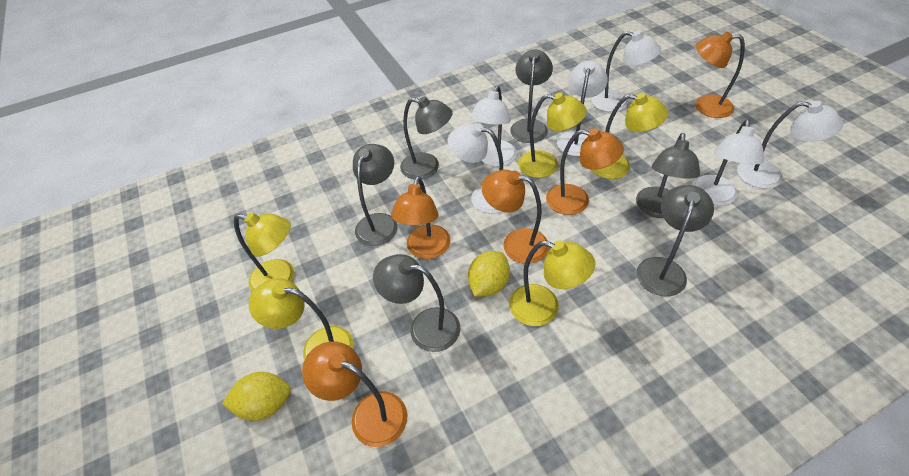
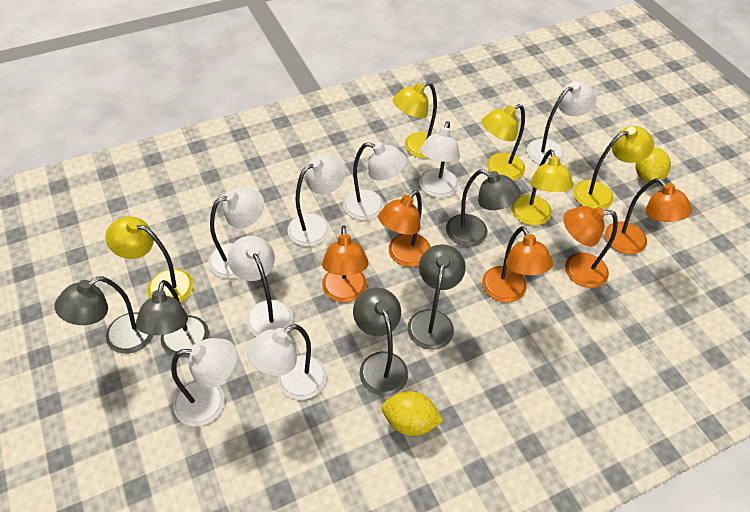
grey lamp: 6 -> 5
white lamp: 6 -> 8

